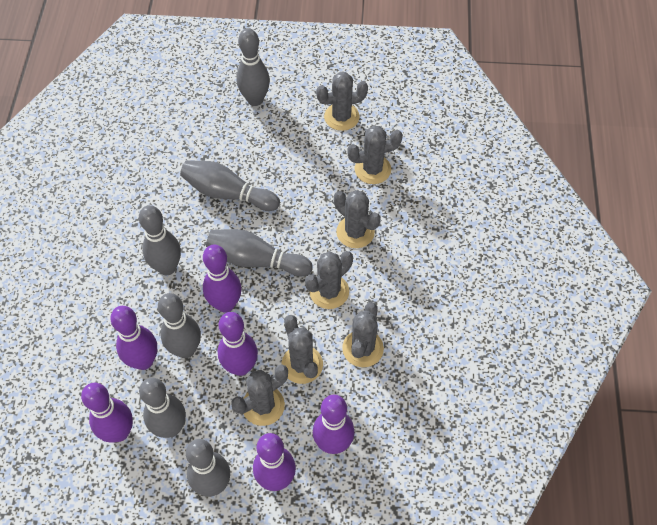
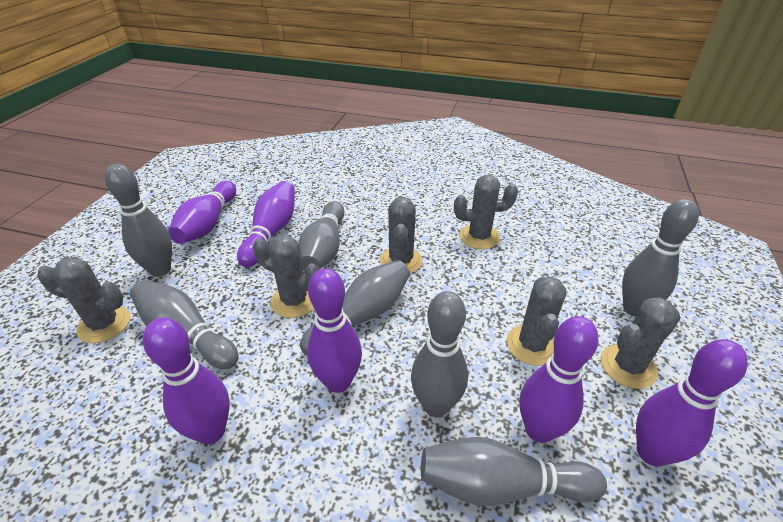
grey cactus: 7 -> 6

